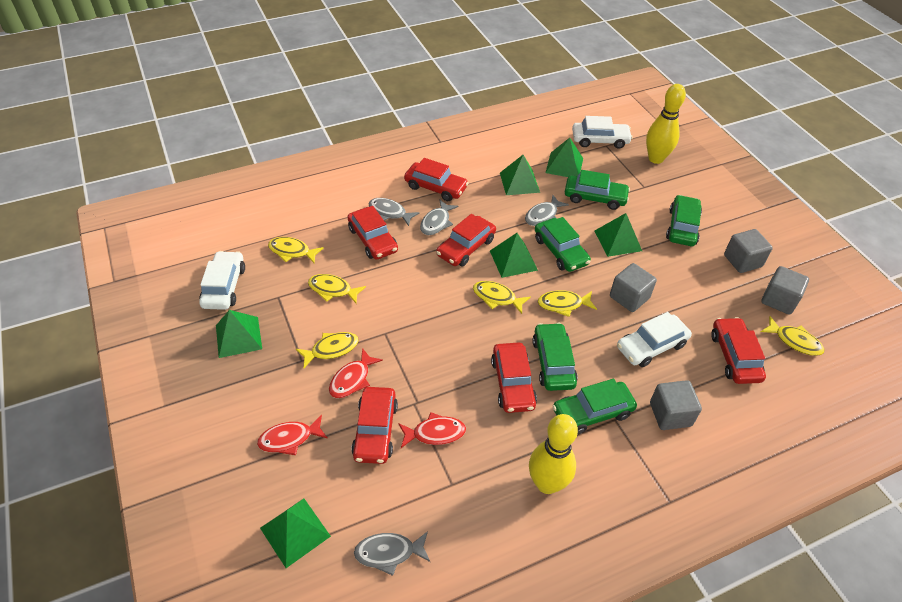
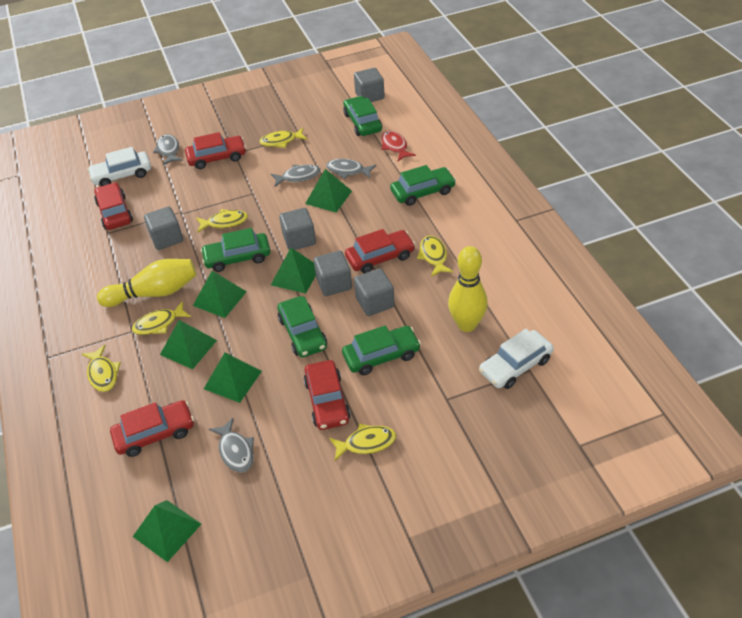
grey cube: 4 -> 5
red car: 6 -> 5
red fish: 3 -> 1
white car: 3 -> 2

